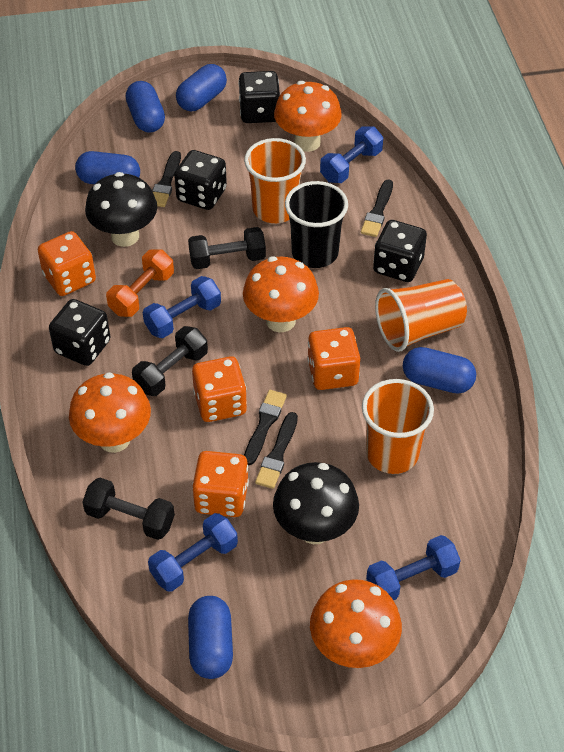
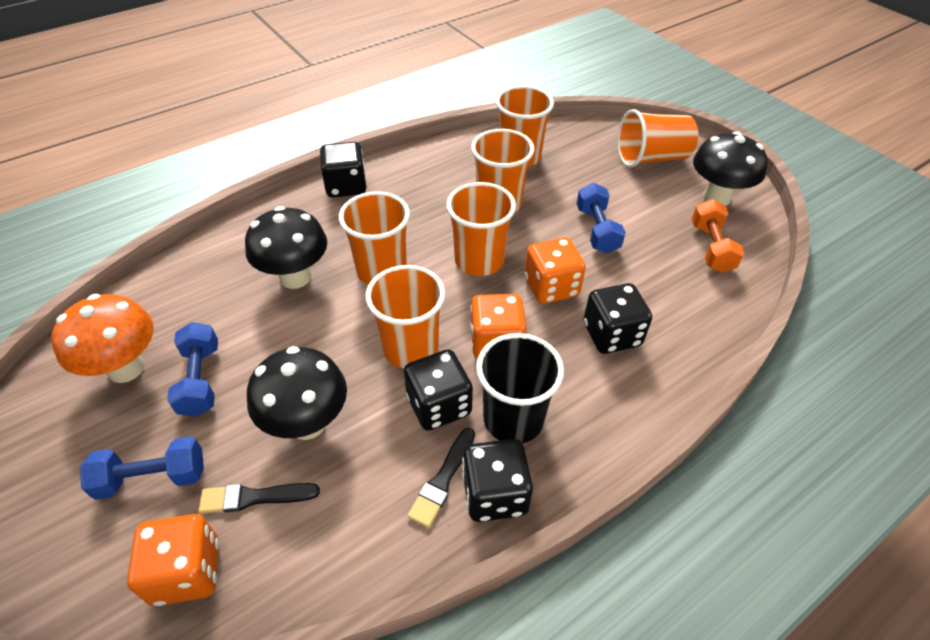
black brush: 4 -> 2
black dumbbell: 3 -> 0
black mushroom: 2 -> 3
blue capsule: 5 -> 0
blue dumbbell: 4 -> 3
orange cup: 3 -> 6
orange dice: 4 -> 3
orange mushroom: 4 -> 1

